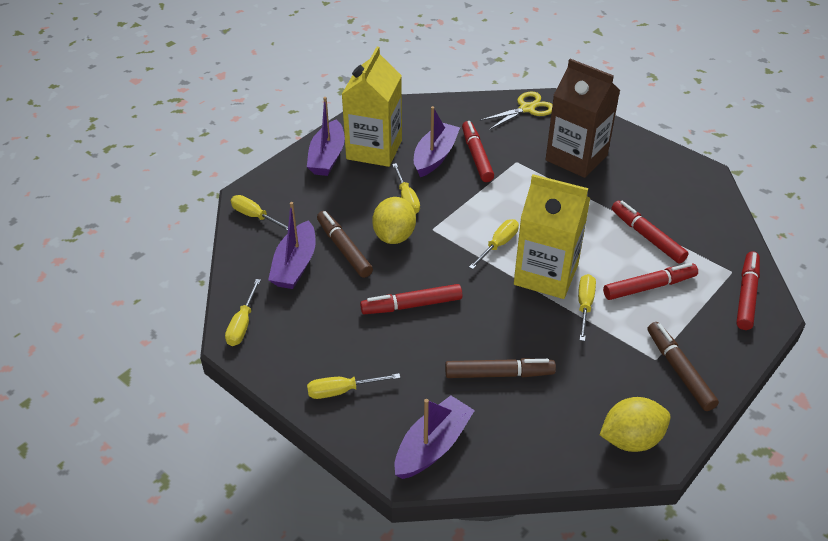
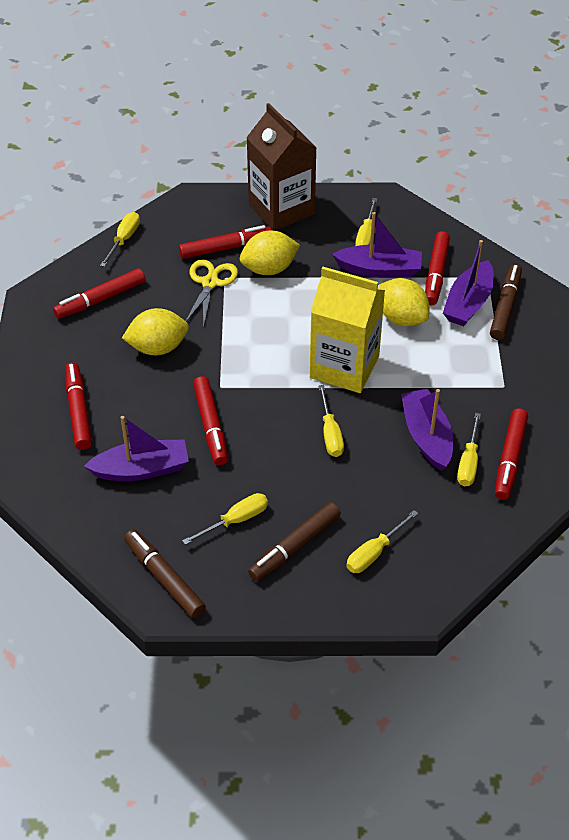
red marker: 5 -> 6
yellow carton: 2 -> 1
yellow lemon: 2 -> 3

